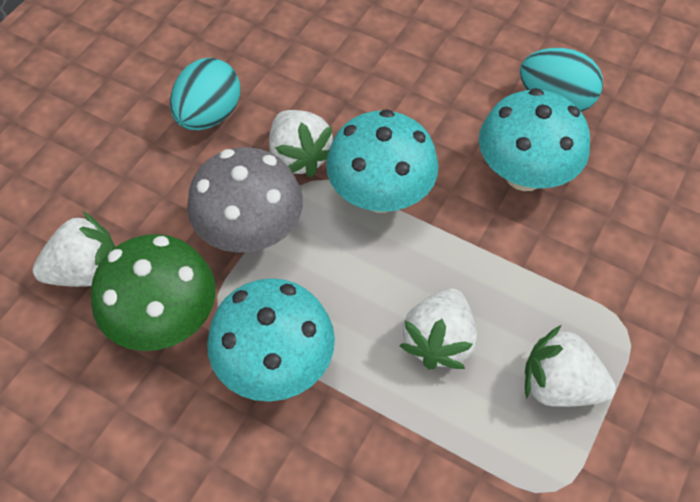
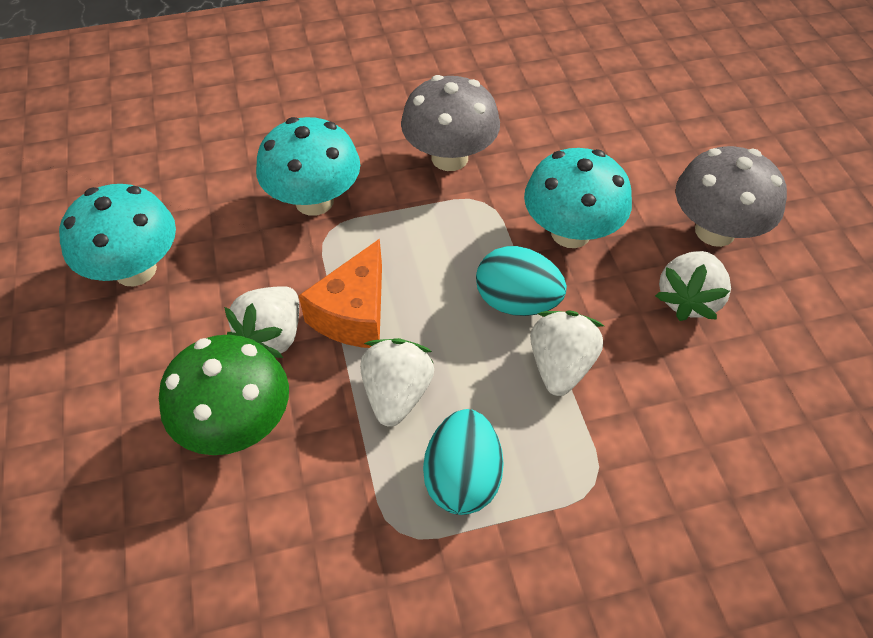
grey mushroom: 1 -> 2
orange cheese: 0 -> 1

